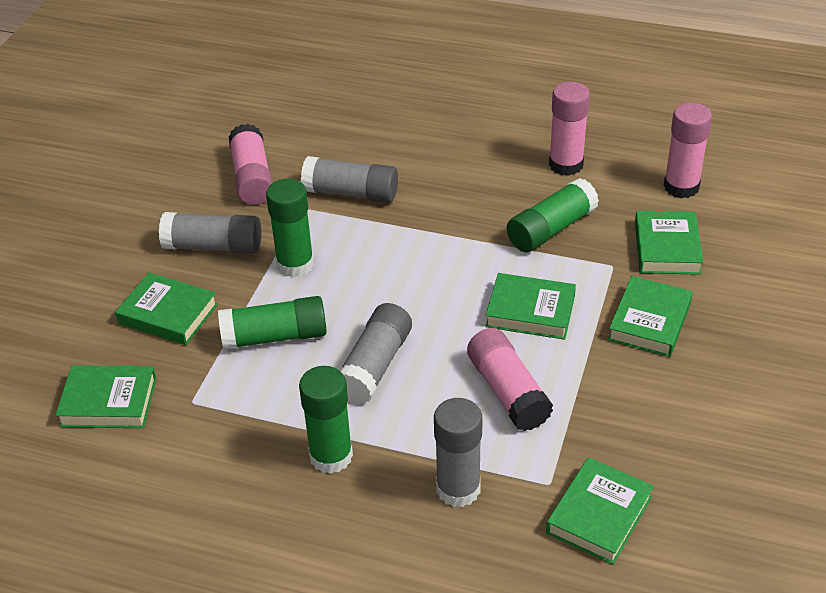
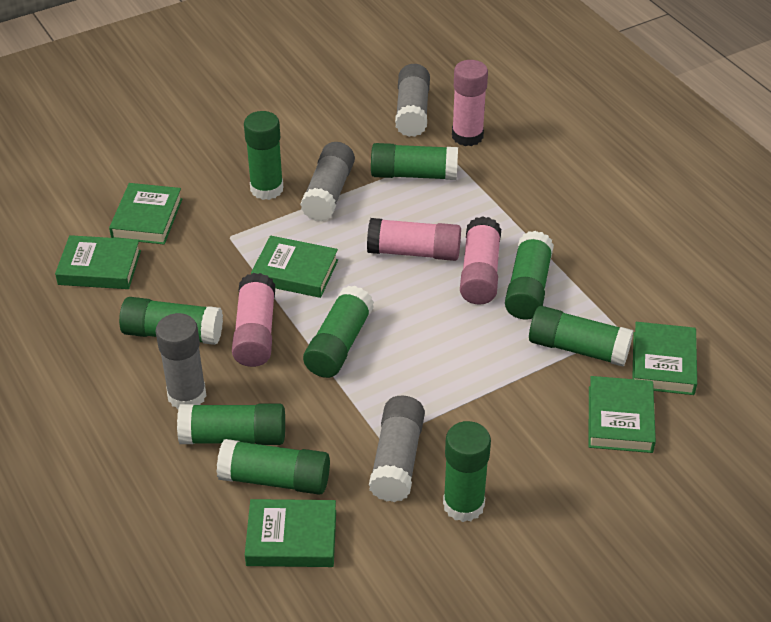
green glue stick: 4 -> 9

